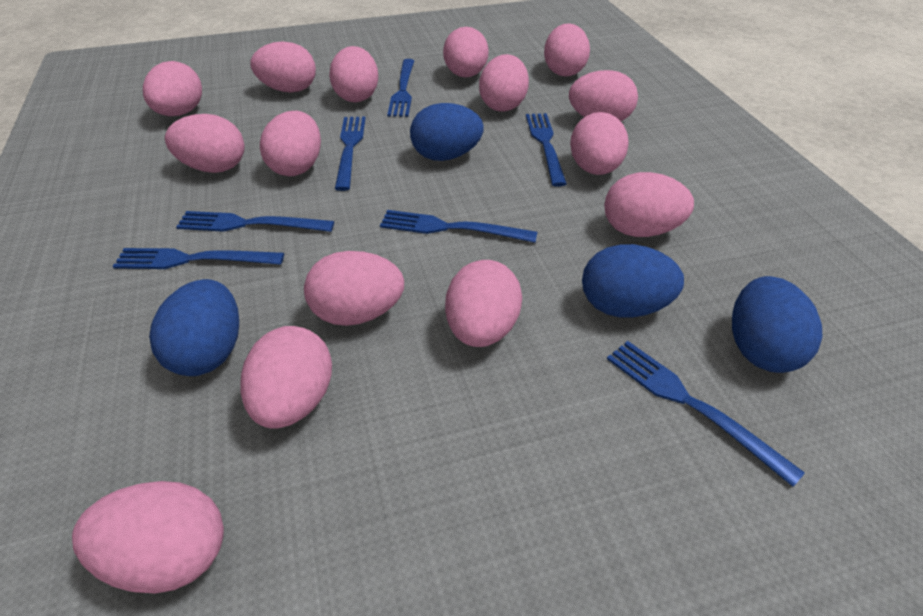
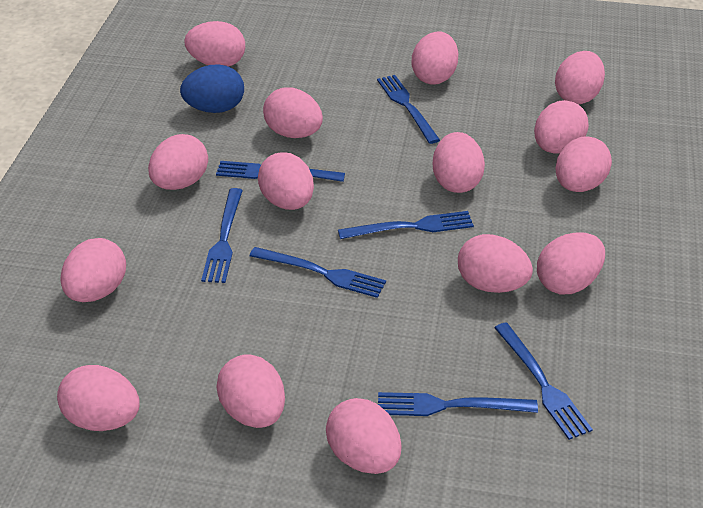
blue egg: 4 -> 1

